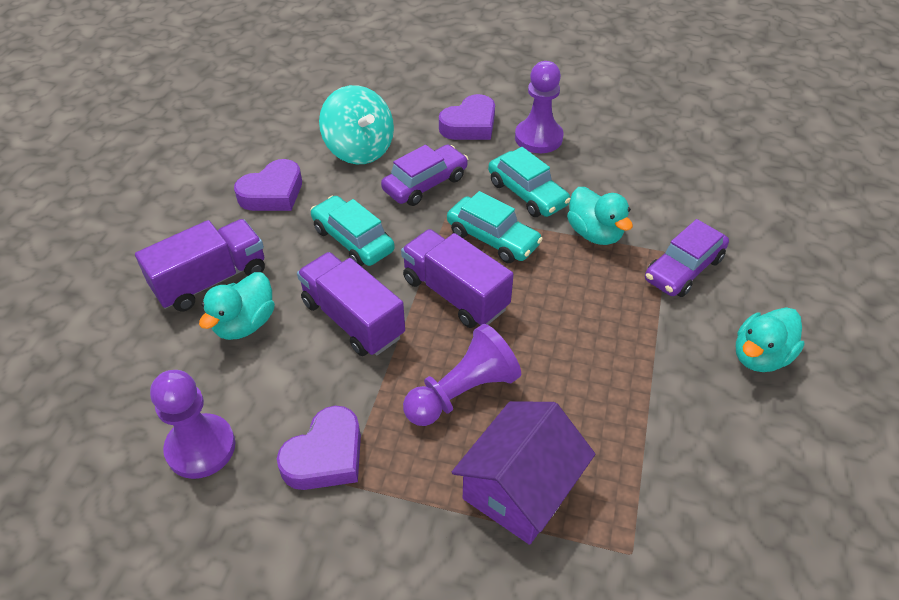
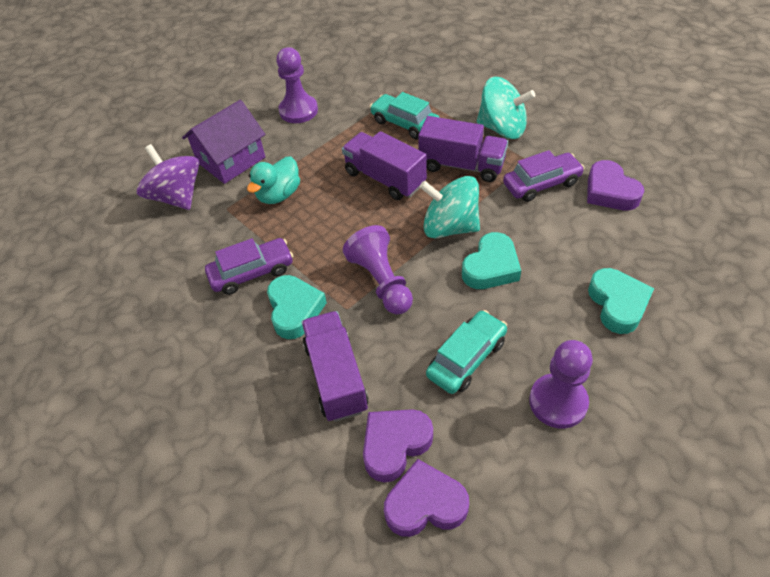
purple spinning top: 0 -> 1
turquoise car: 3 -> 2
turquoise duck: 3 -> 1
turquoise heart: 0 -> 3
turquoise spinning top: 1 -> 2

